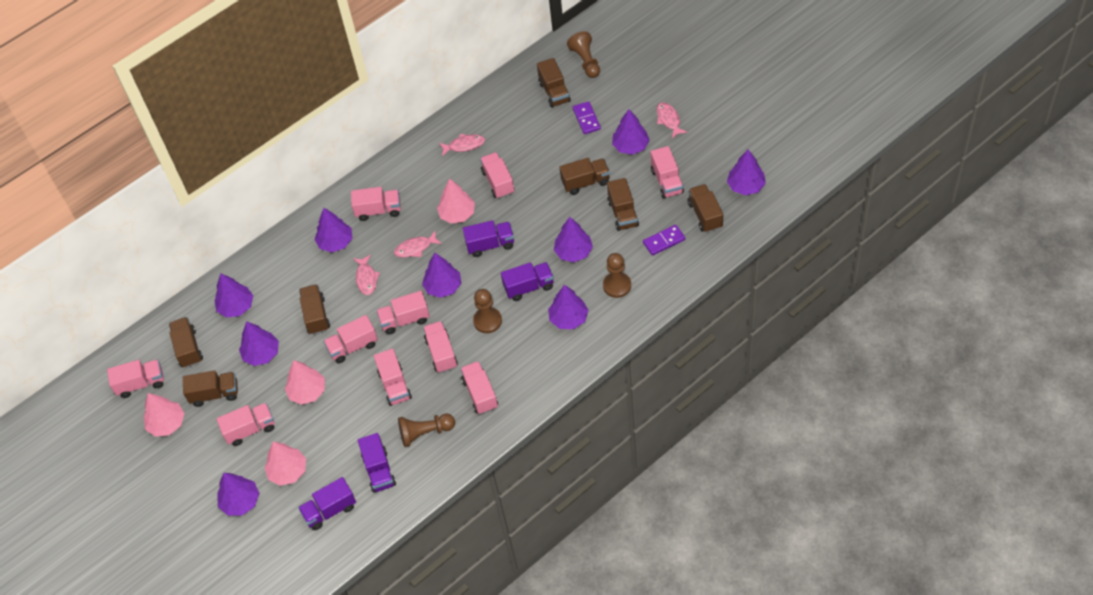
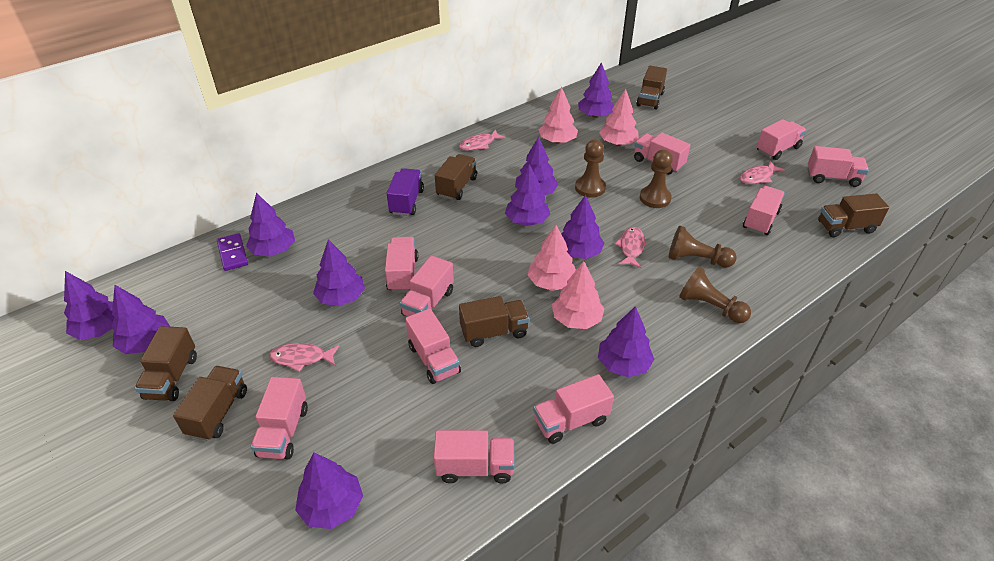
brown truck: 7 -> 6
purple domino: 2 -> 1
purple tree: 9 -> 10
purple truck: 4 -> 1

